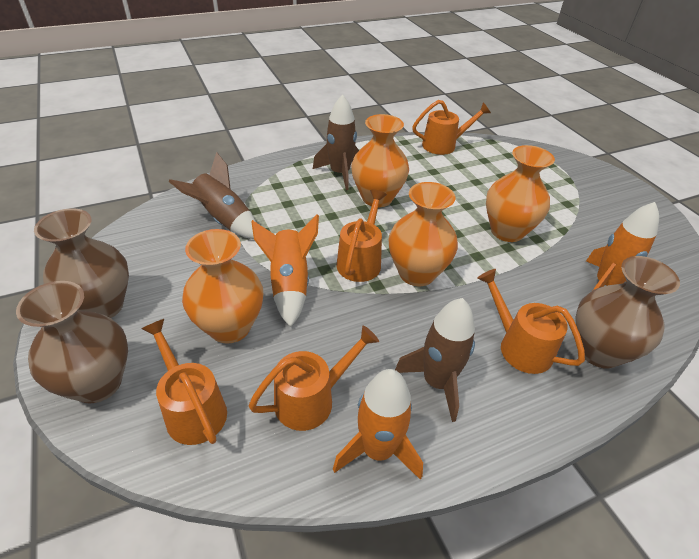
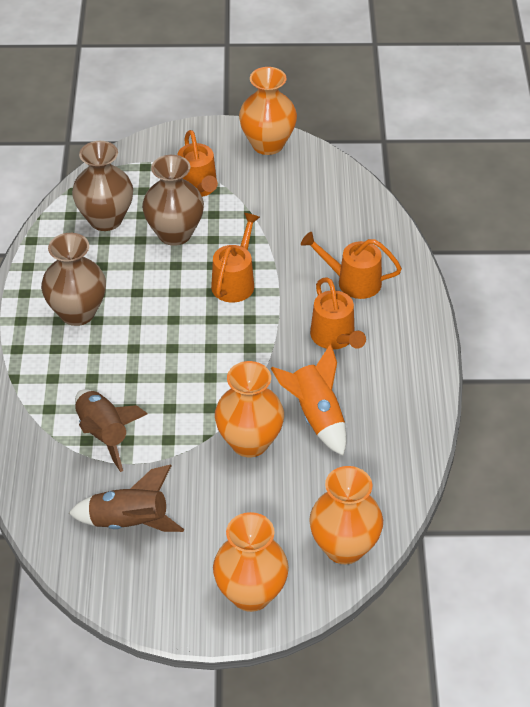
brown rocket: 3 -> 2
orange rocket: 3 -> 1
orange watering can: 5 -> 4

